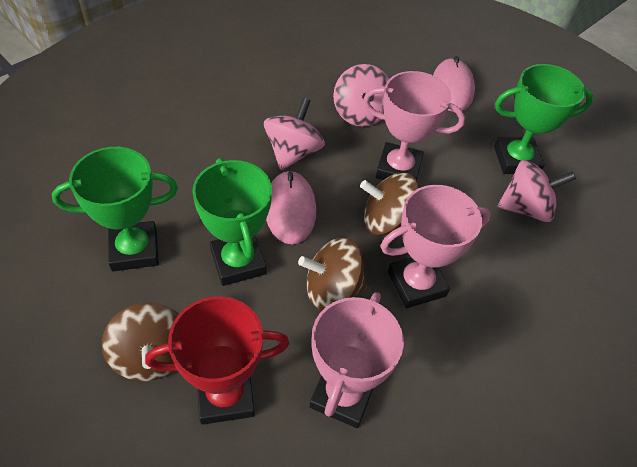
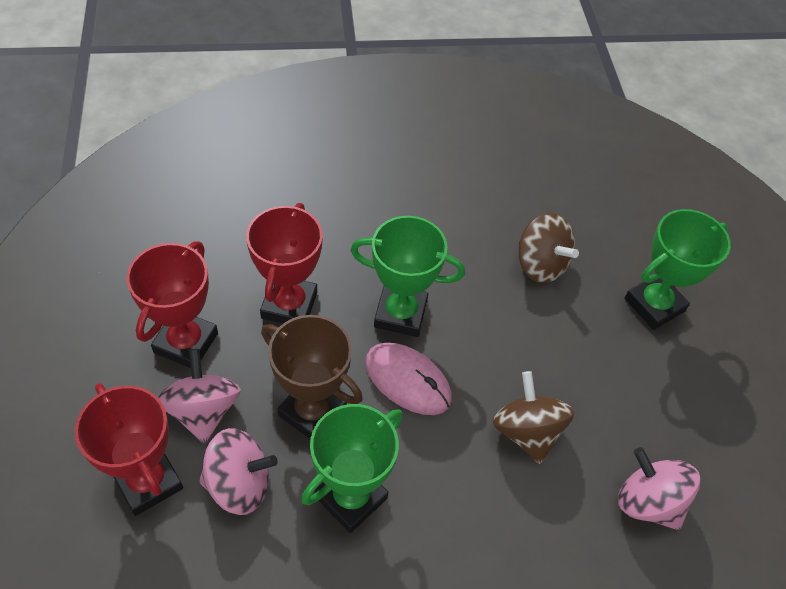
brown spinning top: 3 -> 2
brown trophy: 0 -> 1
pink mouse: 2 -> 1
pink trophy: 3 -> 0
red trophy: 1 -> 3

